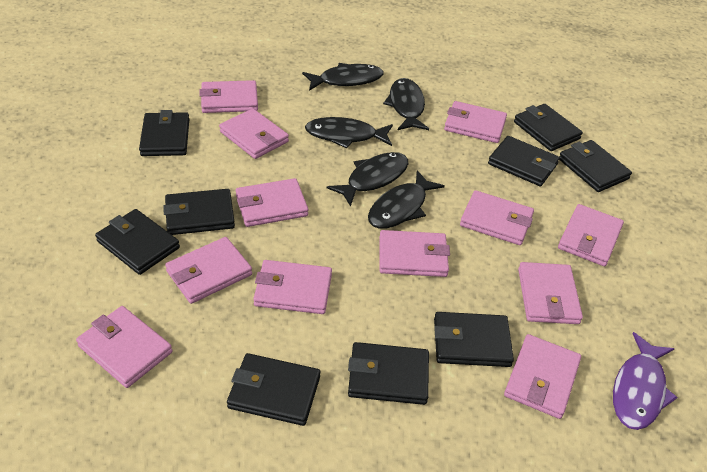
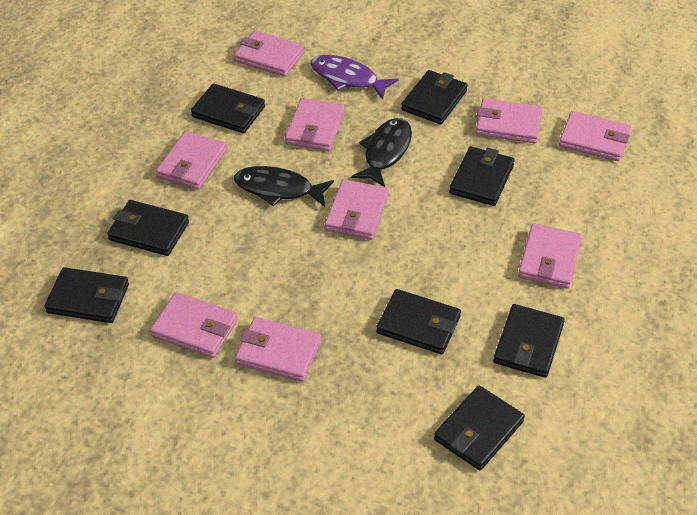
black fish: 5 -> 2
black wallet: 9 -> 8
pink wallet: 12 -> 9

